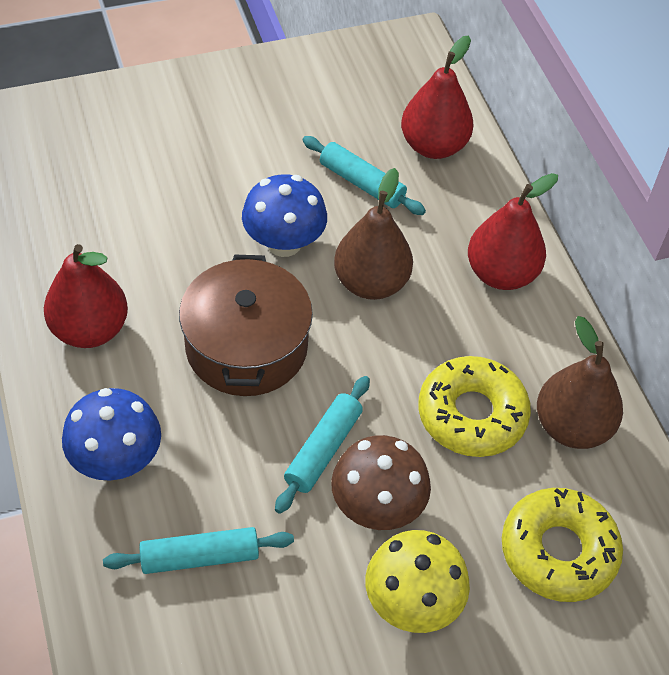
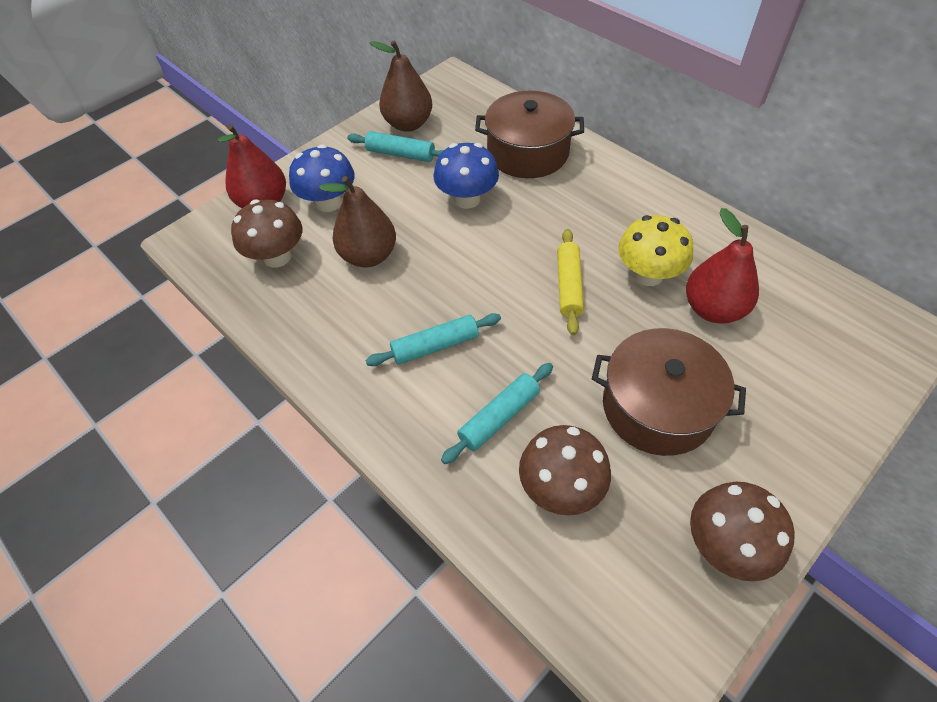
brown mushroom: 1 -> 3
brown pot: 1 -> 2
red pear: 3 -> 2
yellow donut: 2 -> 0
yellow rolling pin: 0 -> 1

